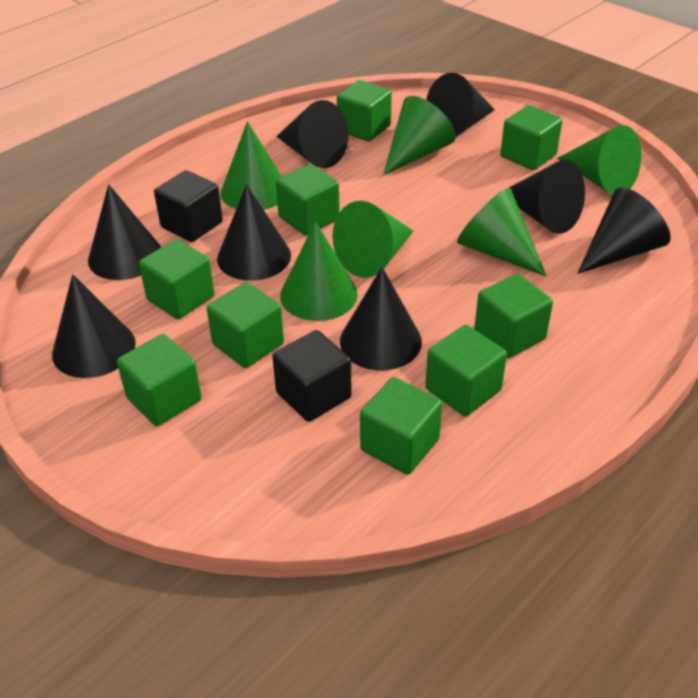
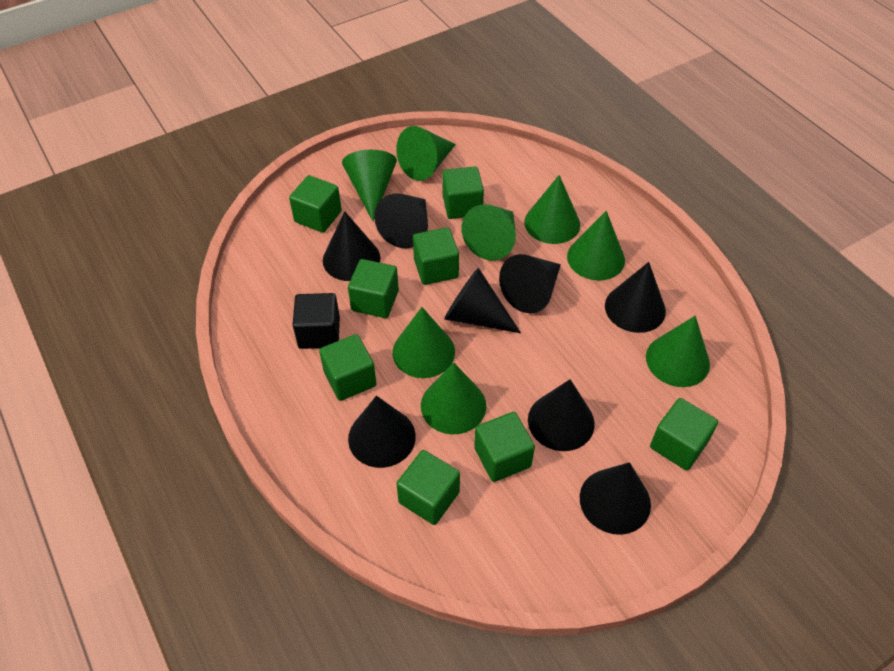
black cube: 2 -> 1
green cone: 6 -> 8
green cube: 9 -> 8

